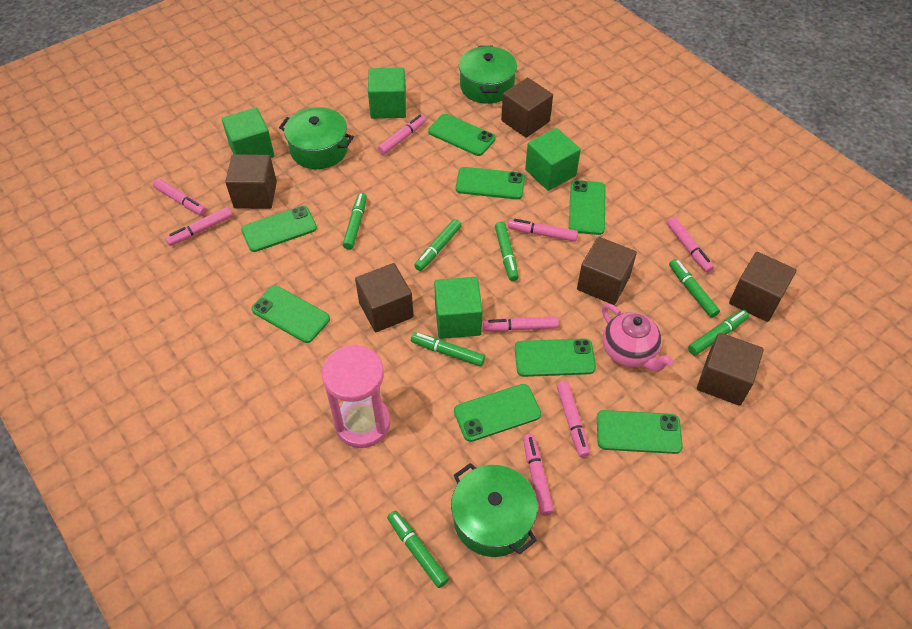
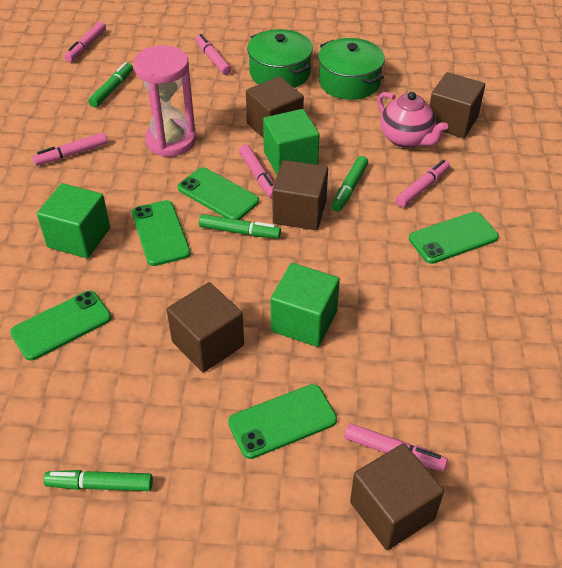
brown cube: 6 -> 5
green cube: 4 -> 3
green marker: 7 -> 4
green phone: 8 -> 5
green pot: 3 -> 2
pink marker: 8 -> 6

